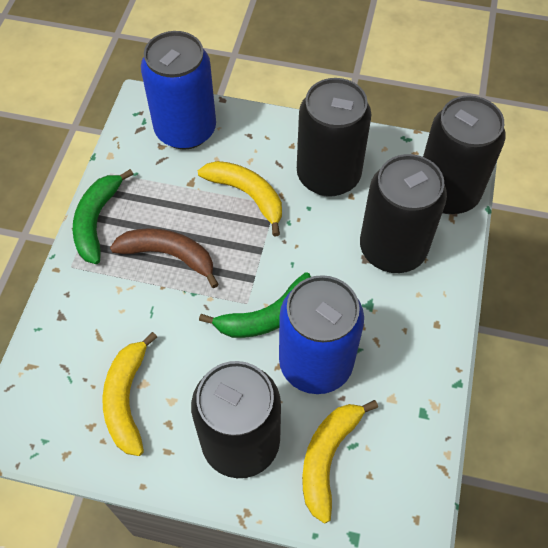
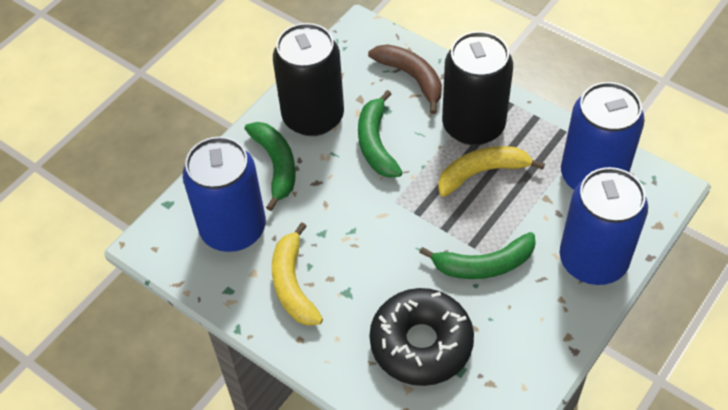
black can: 4 -> 2
black donut: 0 -> 1
blue can: 2 -> 3
green banana: 2 -> 3
yellow banana: 3 -> 2

